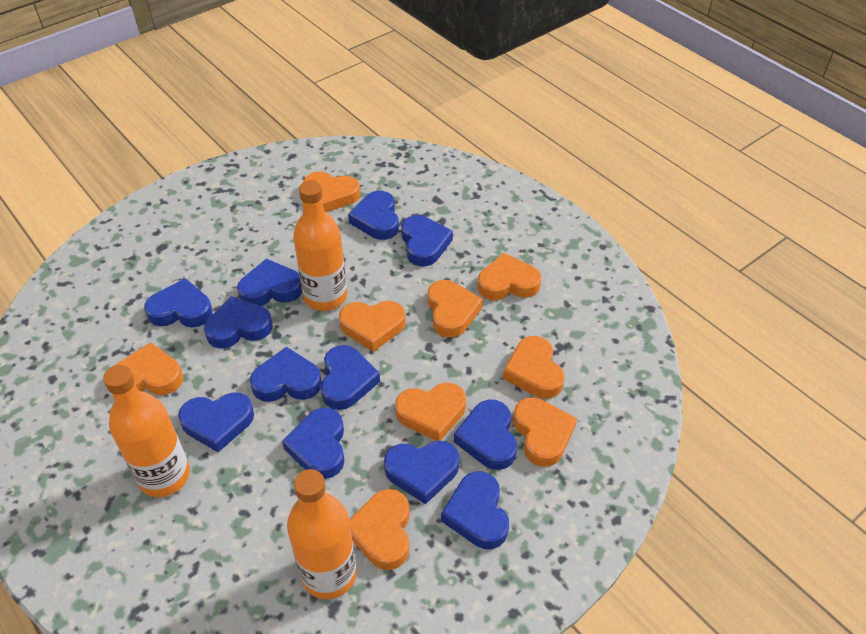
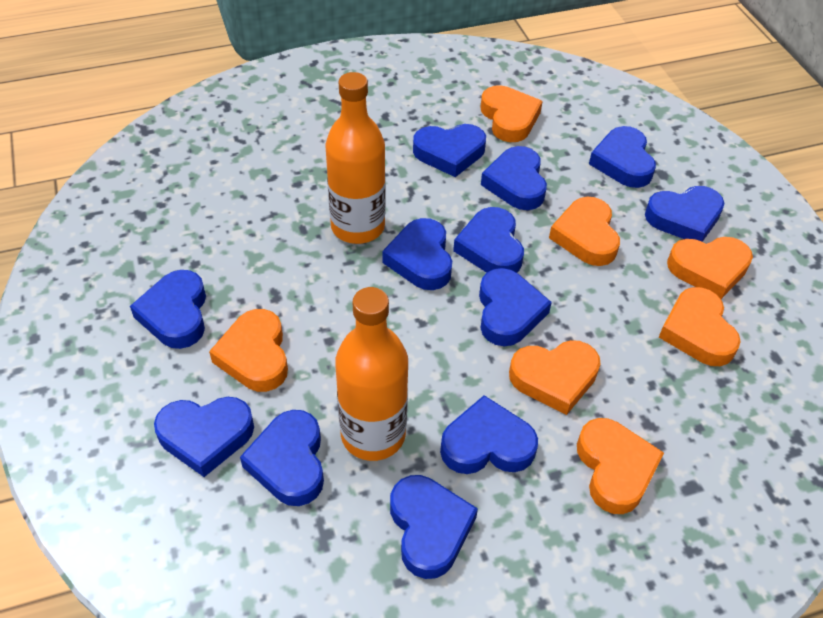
orange bottle: 3 -> 2
orange heart: 9 -> 7

